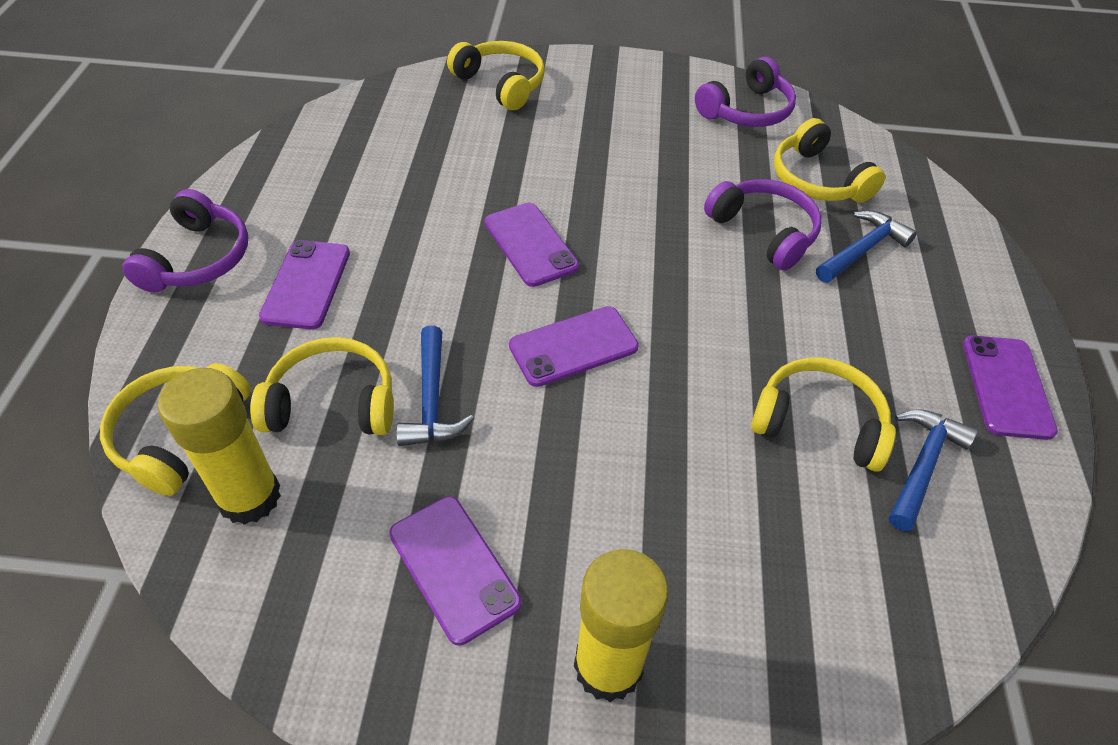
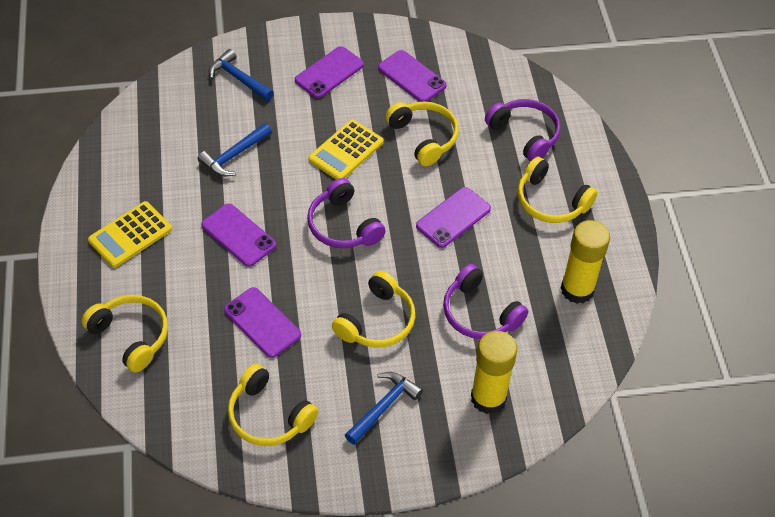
yellow calculator: 0 -> 2

